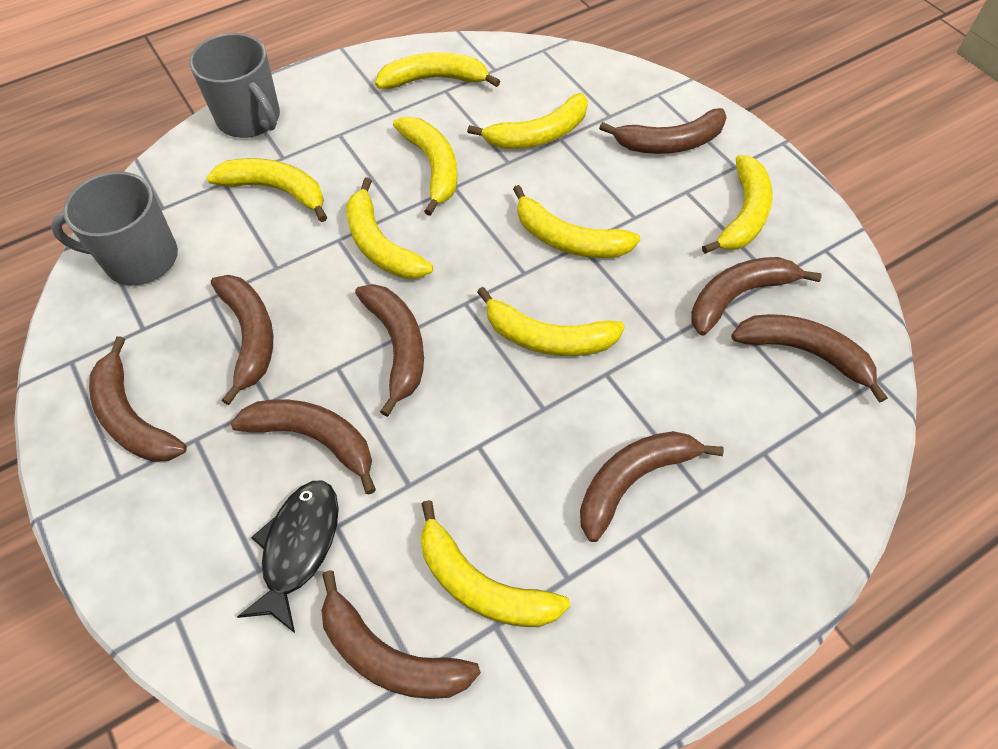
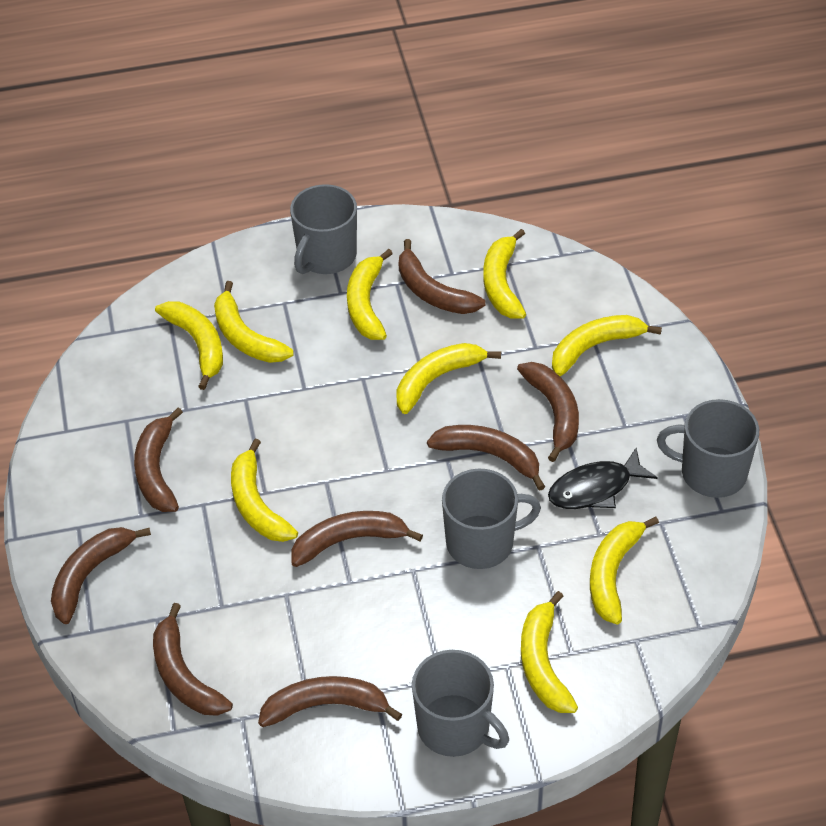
brown banana: 9 -> 8
grey mug: 2 -> 4

